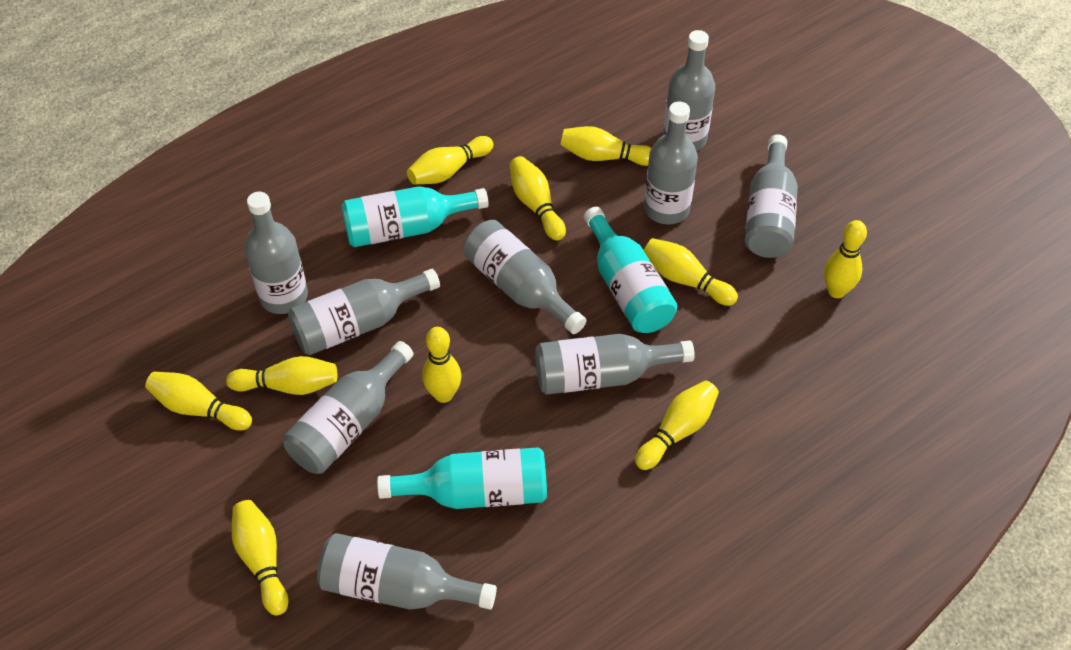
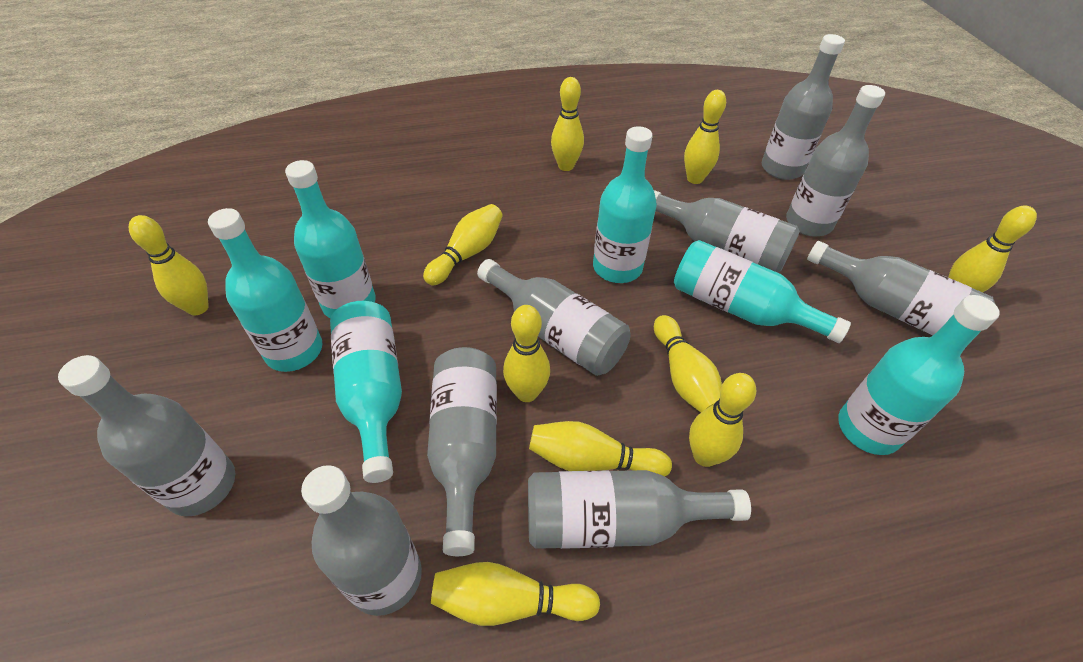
turquoise bottle: 3 -> 6

